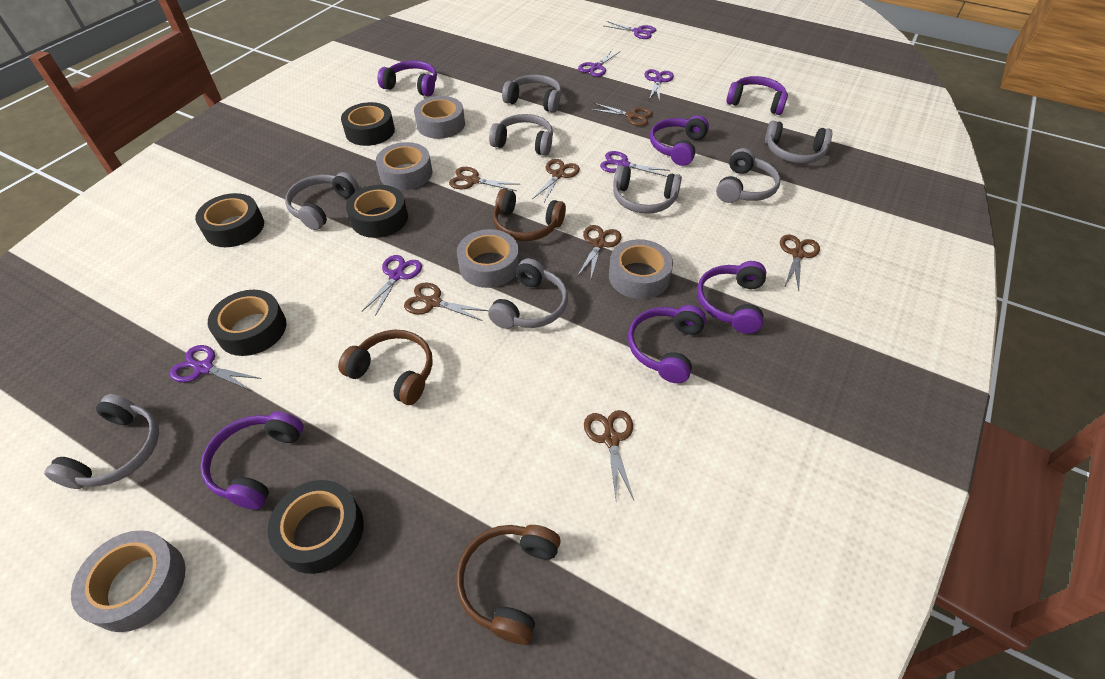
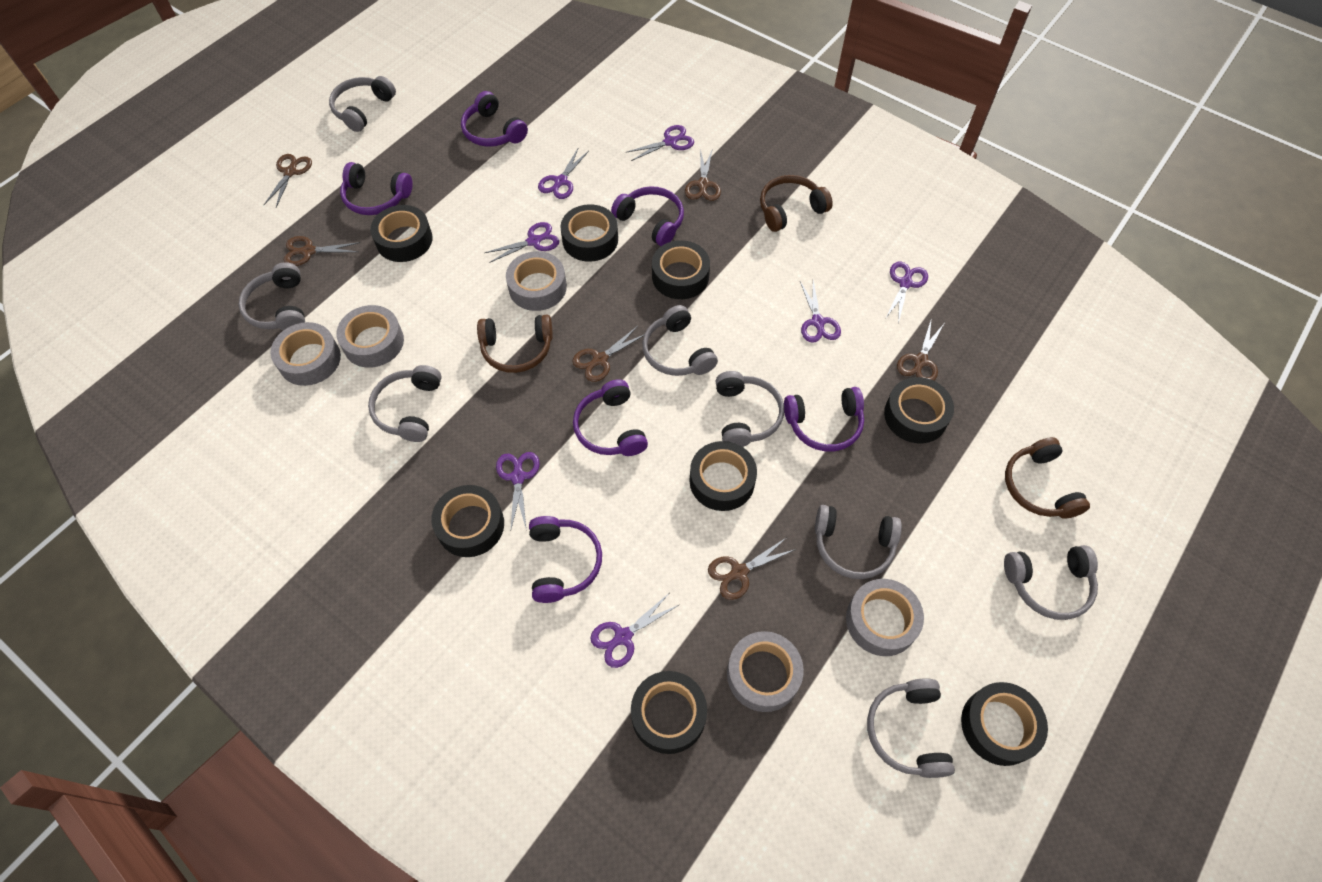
black tape: 5 -> 8
brown scissors: 7 -> 6
purple scissors: 6 -> 7

